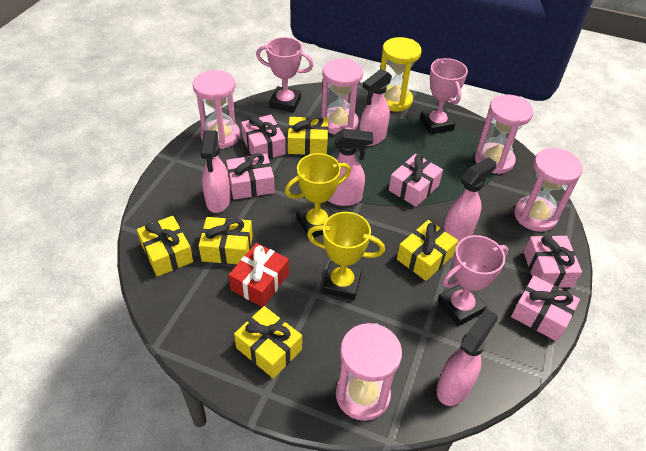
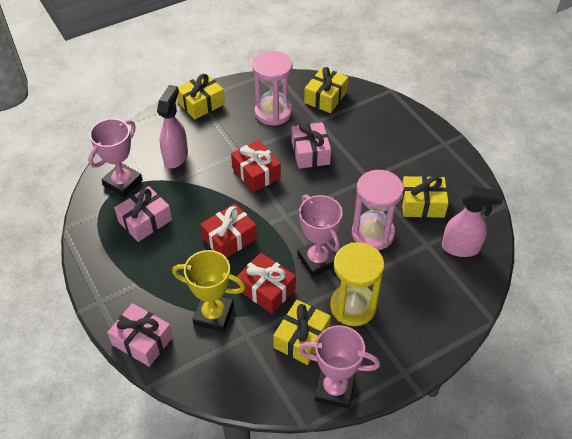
pink gift: 5 -> 3
pink hourglass: 5 -> 2
pink spray bottle: 5 -> 2
red gift: 1 -> 3
yellow gift: 5 -> 4
yellow trophy: 2 -> 1

